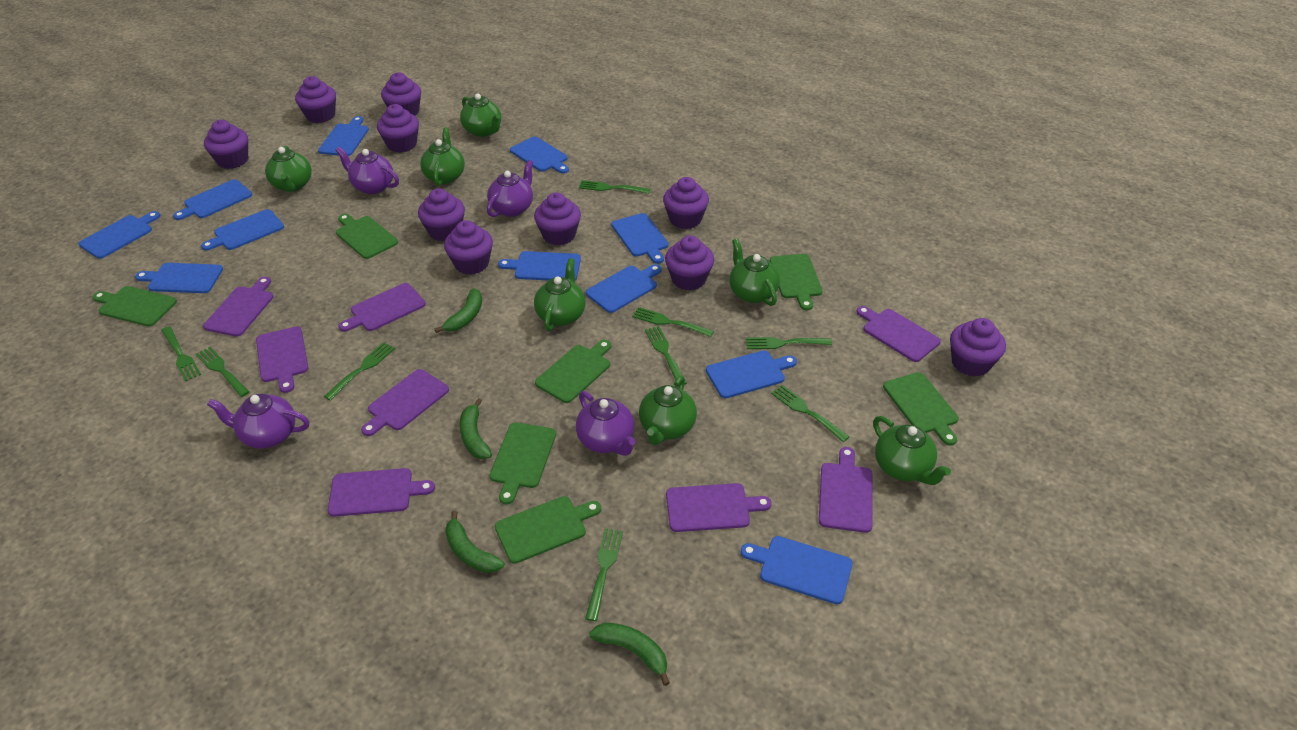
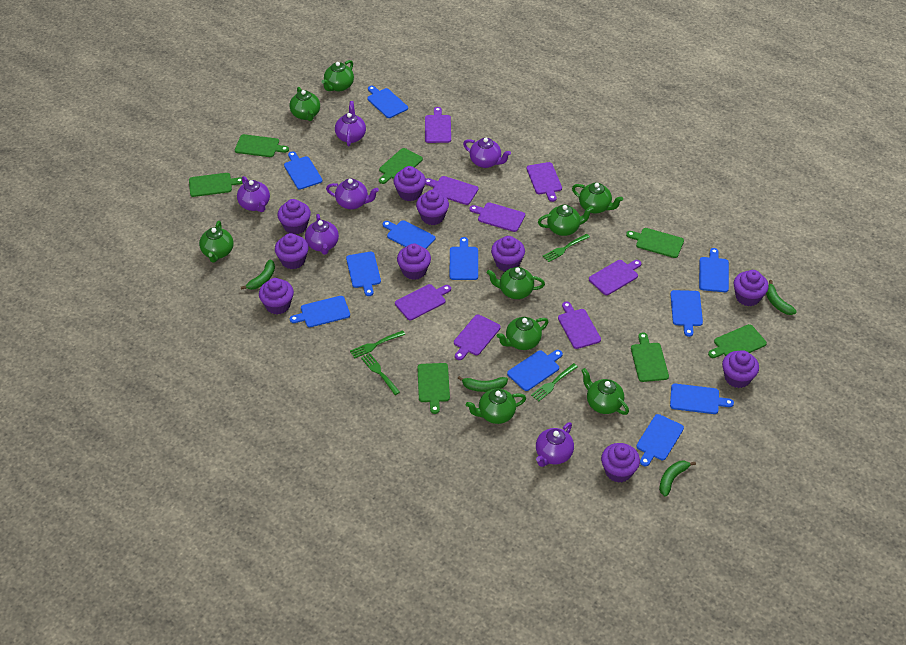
green fork: 9 -> 4
green teapot: 7 -> 9
purple teapot: 4 -> 6

